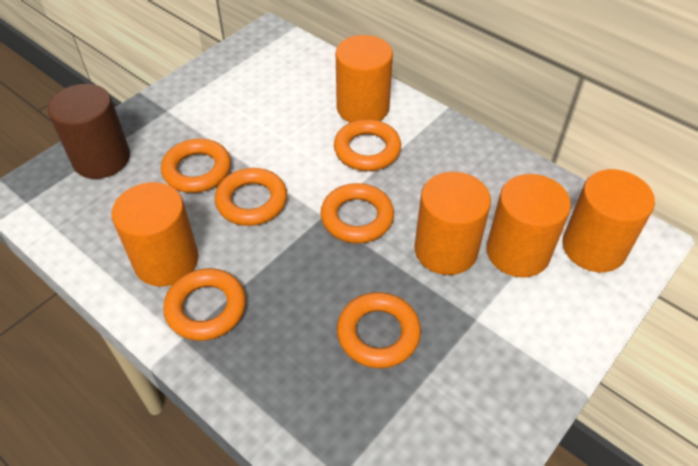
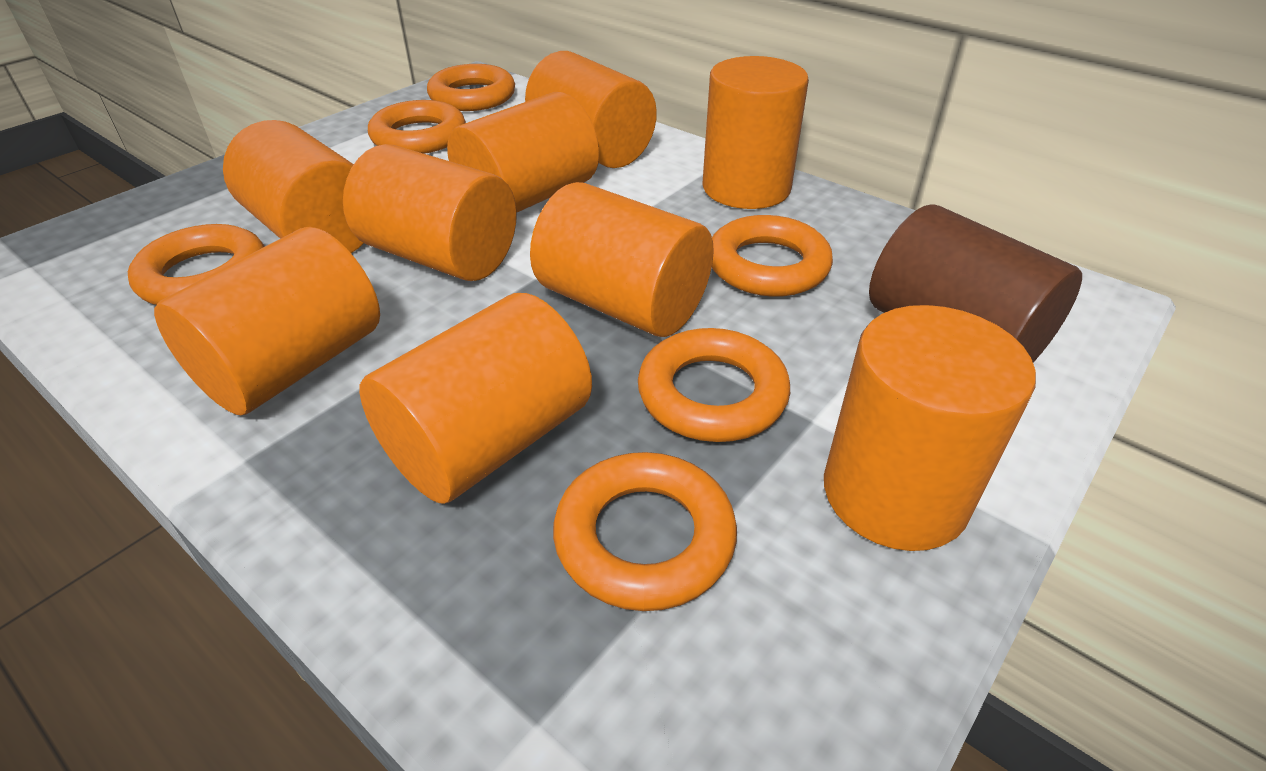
orange cylinder: 5 -> 9

